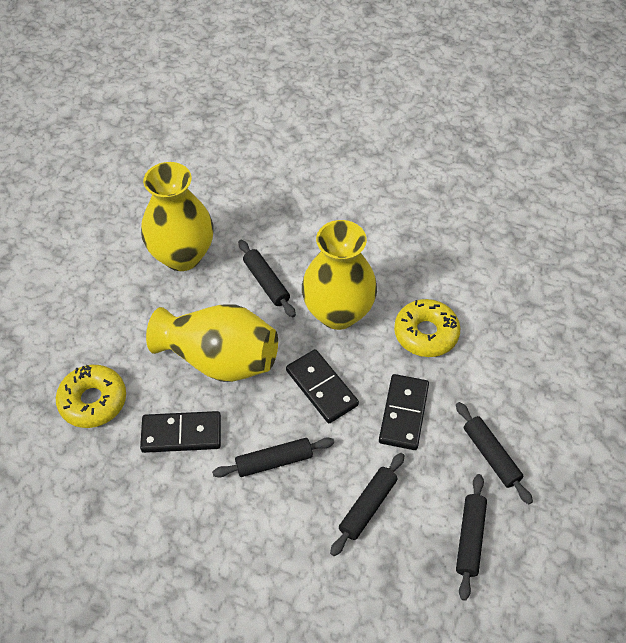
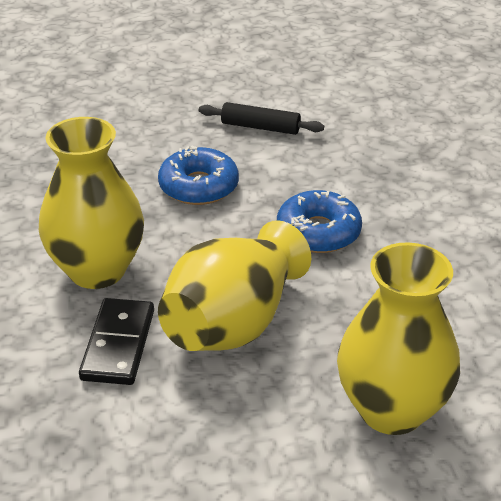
black domino: 3 -> 1
black rolling pin: 5 -> 1
blue donut: 0 -> 2
yellow donut: 2 -> 0

